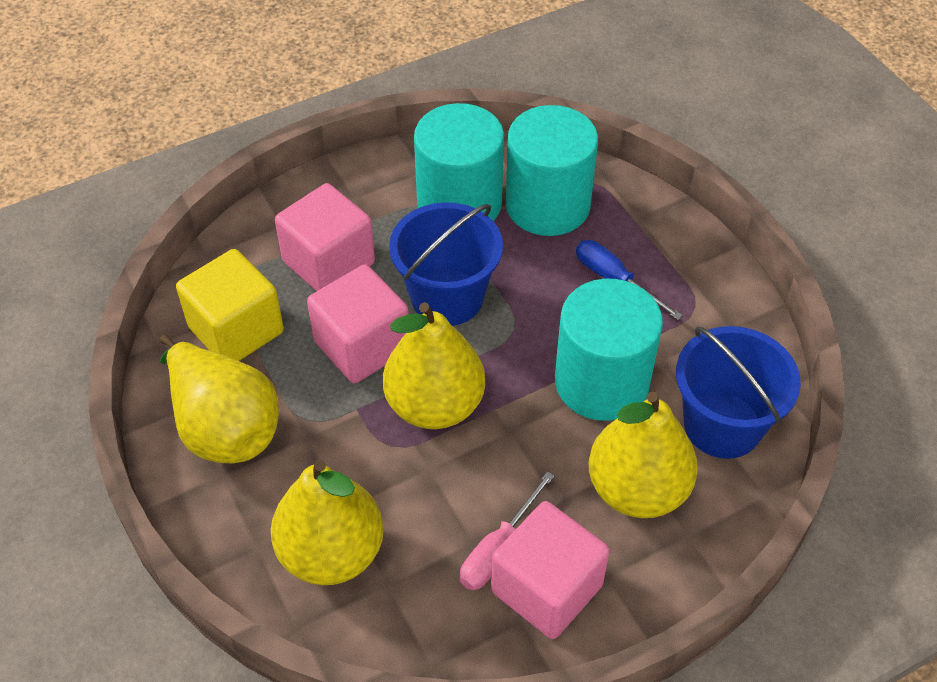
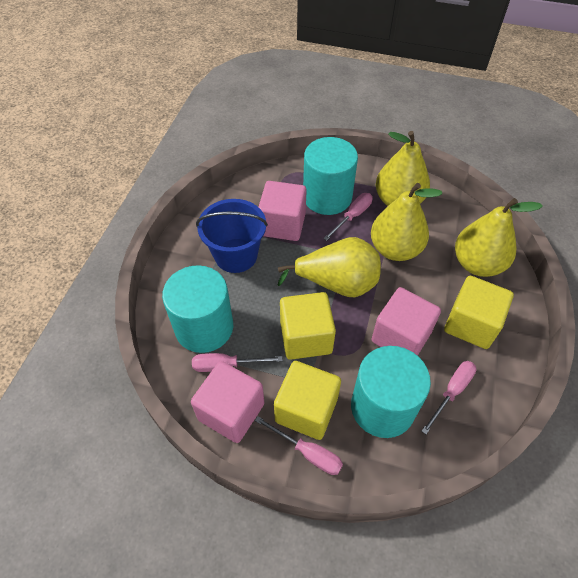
blue bucket: 2 -> 1
blue screwdriver: 1 -> 0
pink screwdriver: 1 -> 4
yellow cube: 1 -> 3

